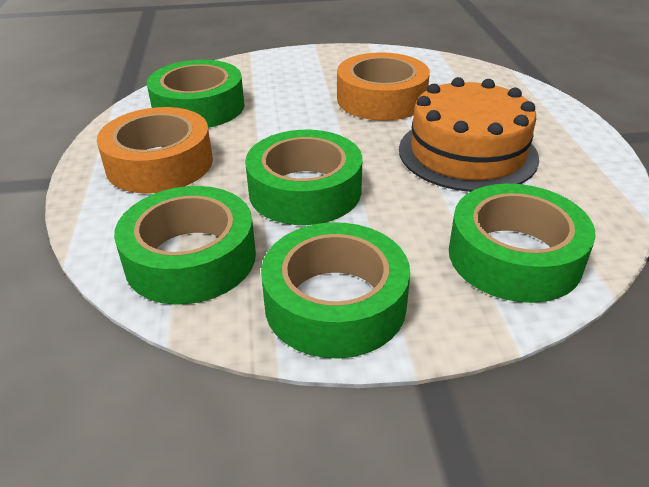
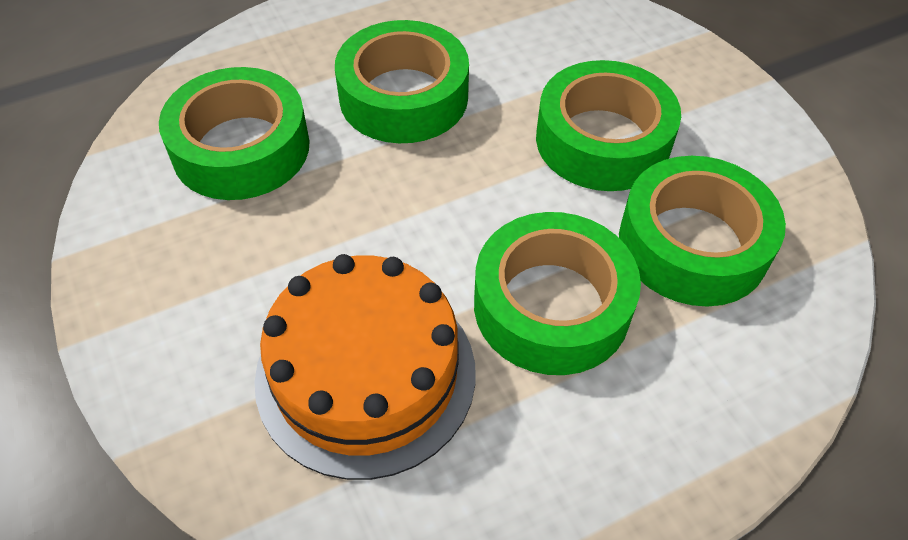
orange tape: 2 -> 0

